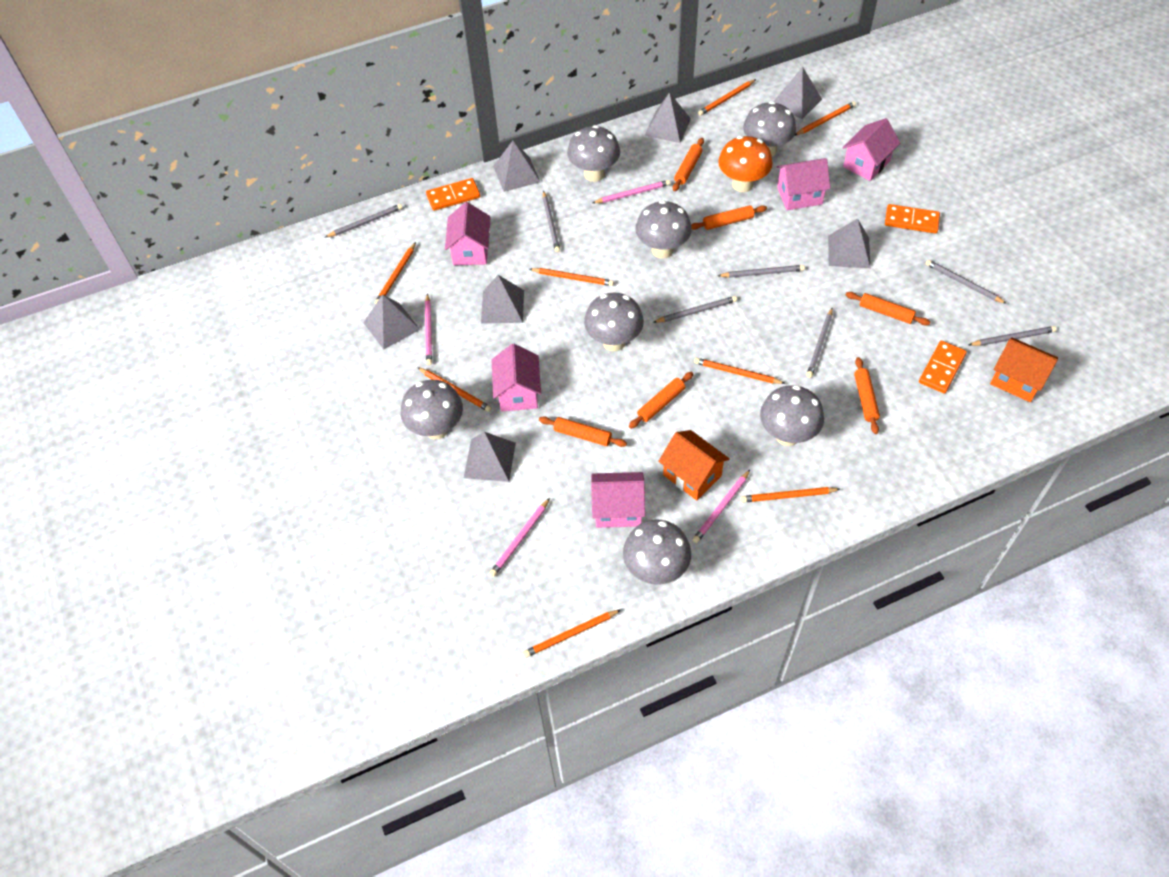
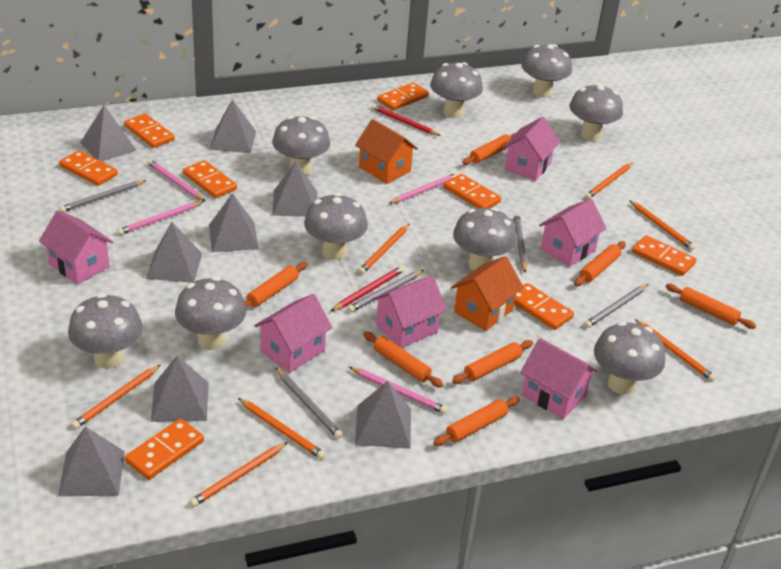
grey mushroom: 7 -> 9
grey pencil: 7 -> 5
grey pyramid: 7 -> 8
orange domino: 3 -> 8
orange mushroom: 1 -> 0
orange pencil: 8 -> 7
orange rolling pin: 6 -> 7
pink house: 5 -> 6
red pencil: 0 -> 2

